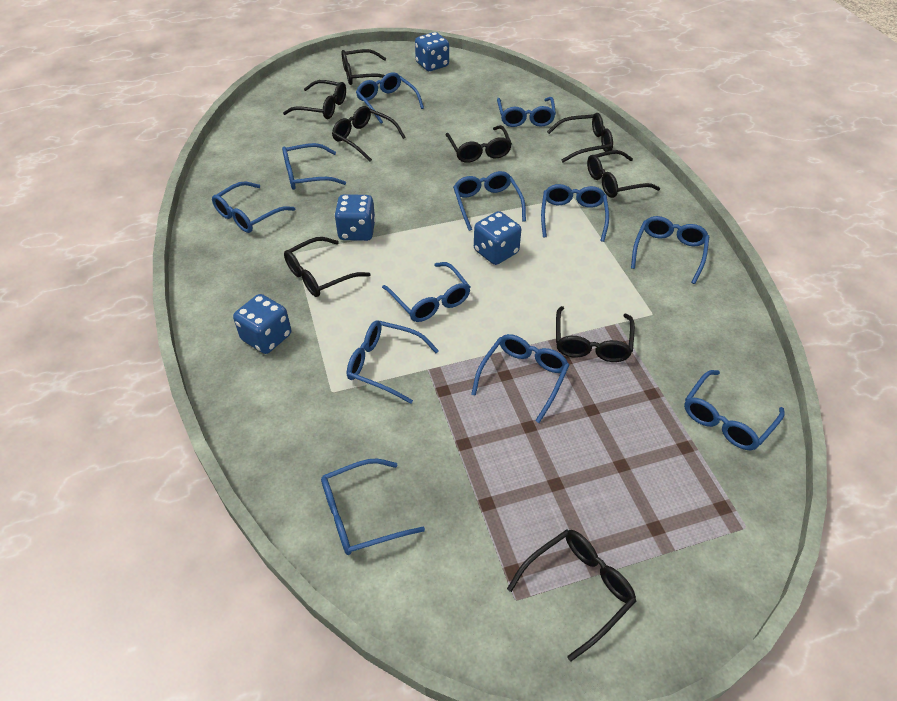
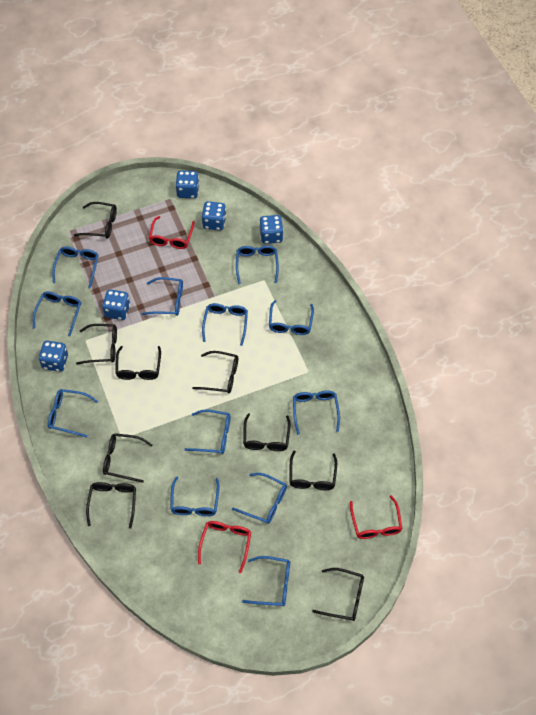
blue dice: 4 -> 5
red glasses: 0 -> 3

